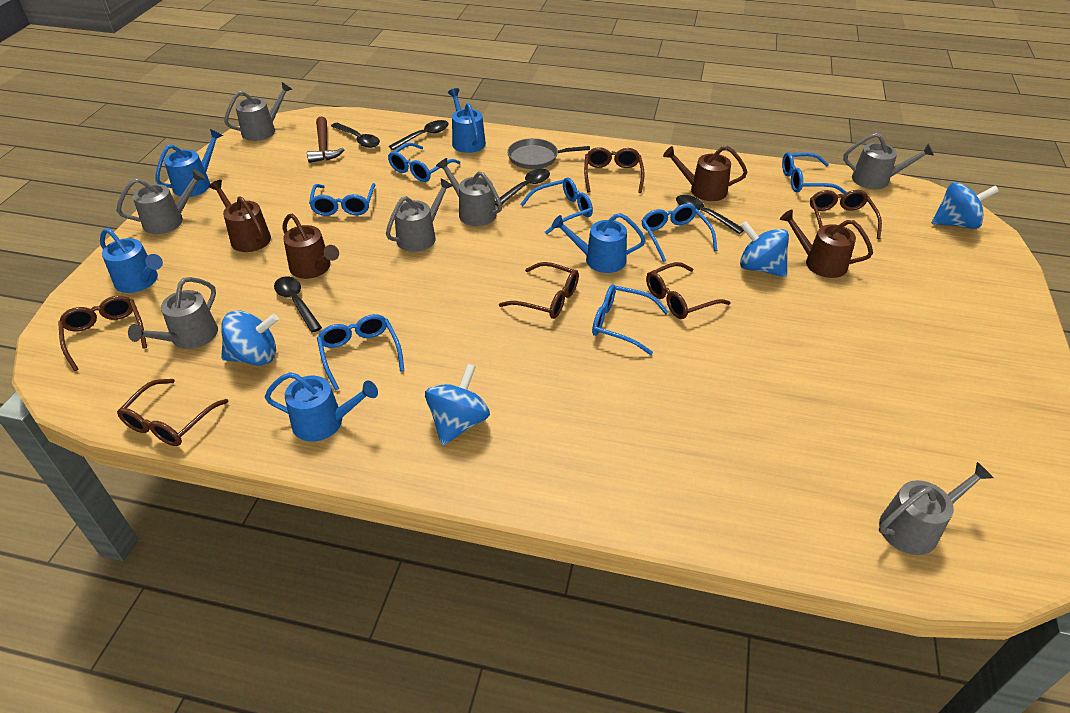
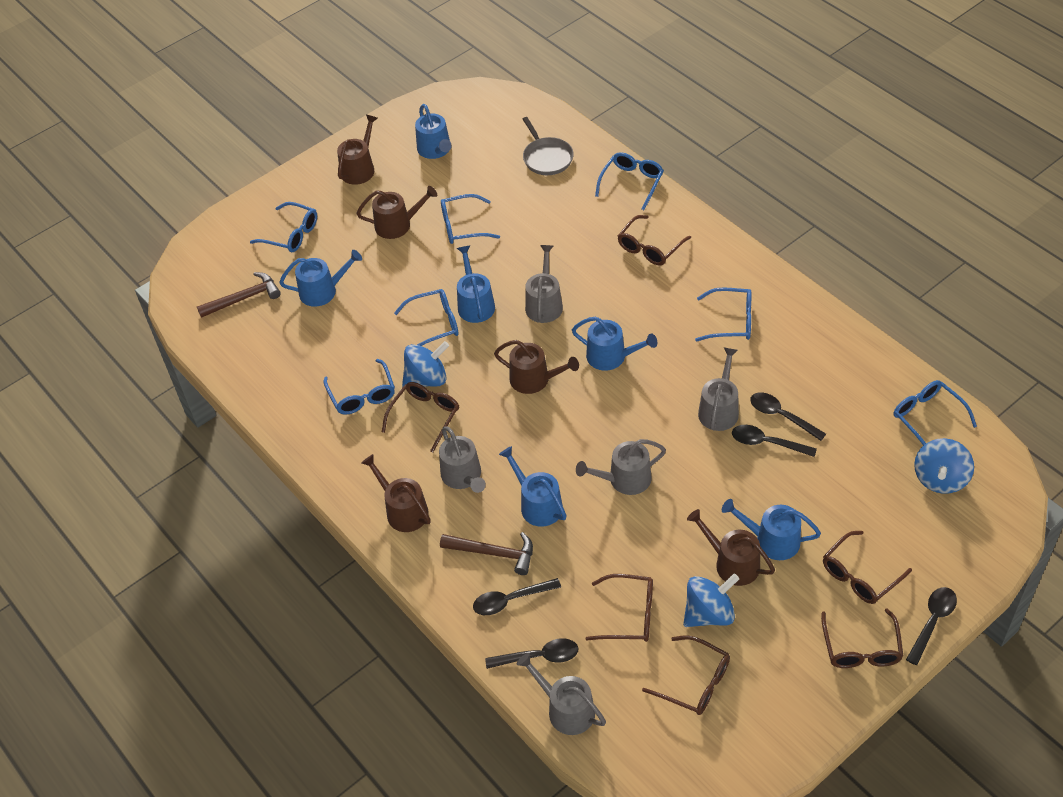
blue spinning top: 4 -> 3
blue watering can: 5 -> 6
brown hammer: 1 -> 2
brown watering can: 4 -> 5
grey watering can: 7 -> 5

